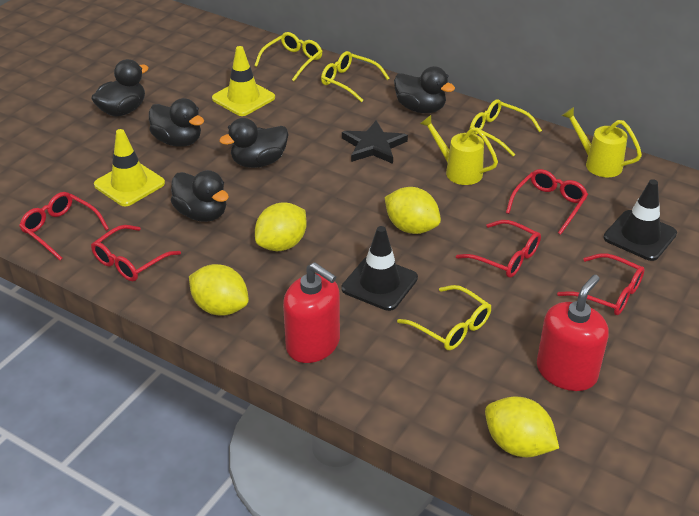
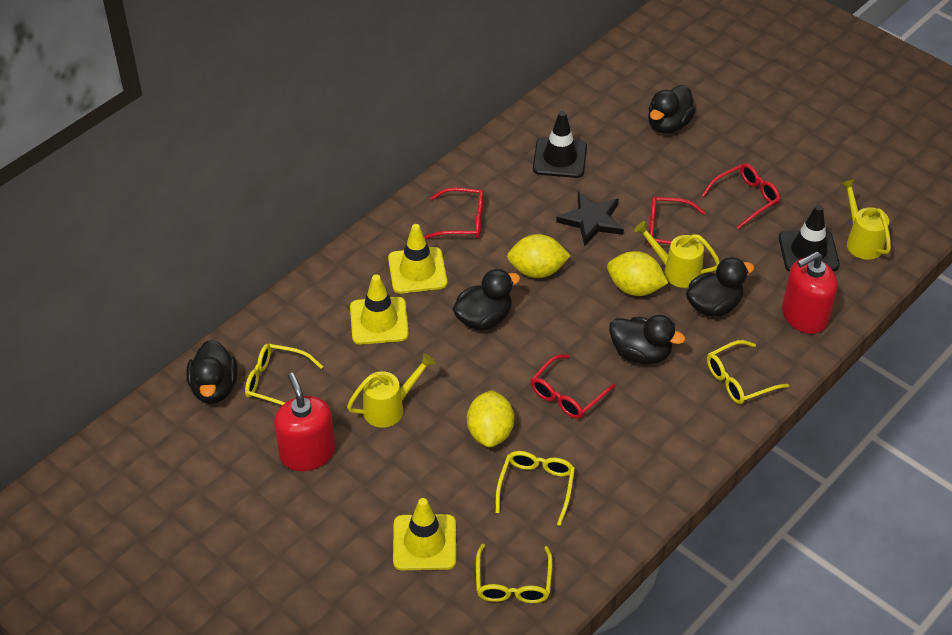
red glasses: 5 -> 4
yellow lemon: 4 -> 3
yellow traffic cone: 2 -> 3
yellow watering can: 2 -> 3

